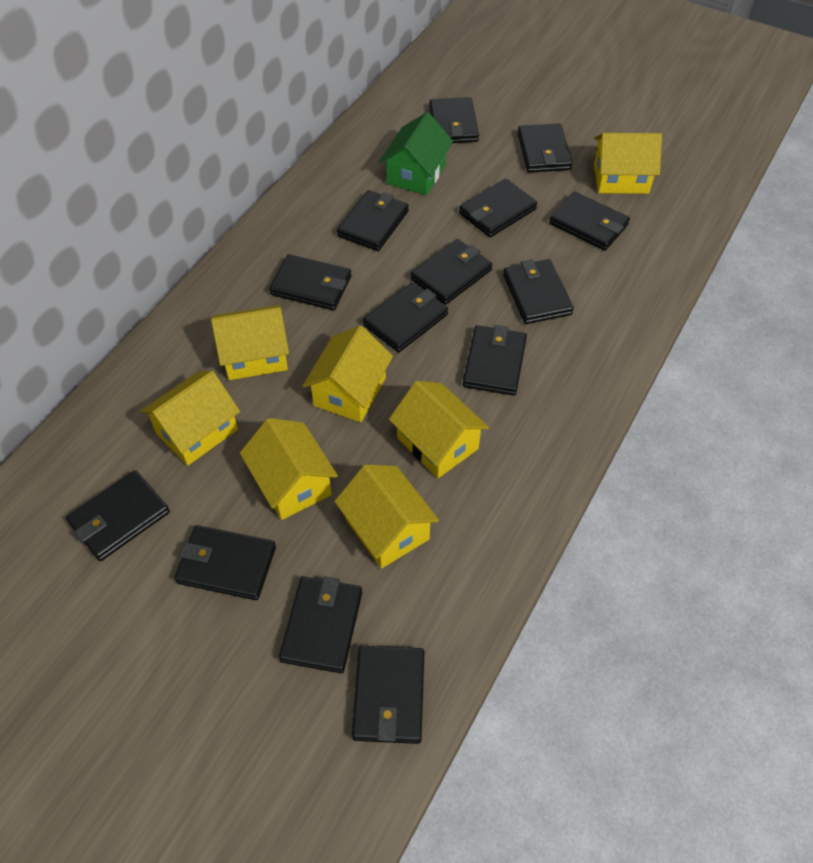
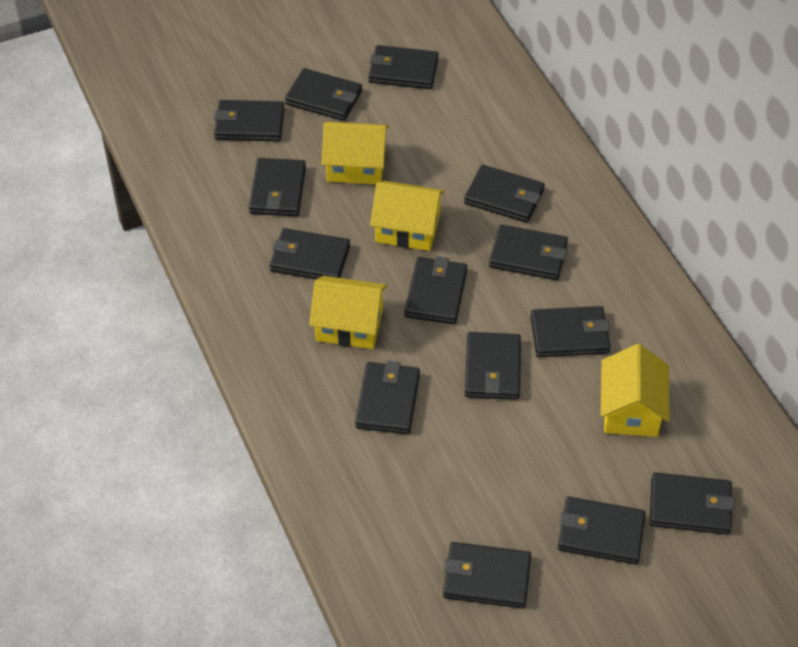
green house: 1 -> 0
yellow house: 7 -> 4

